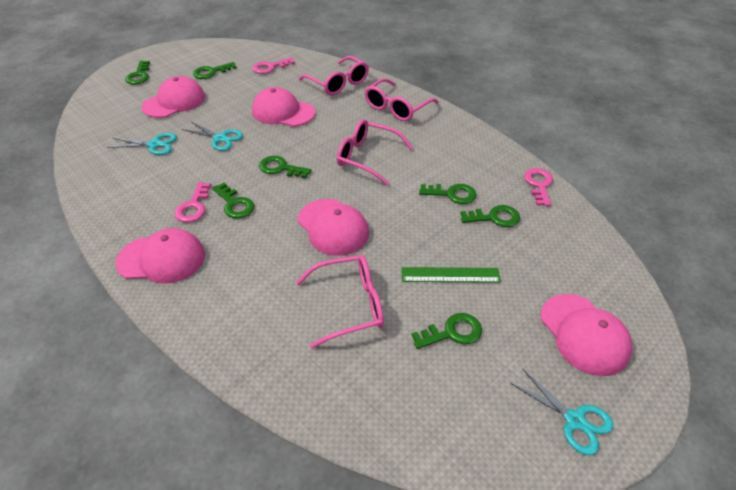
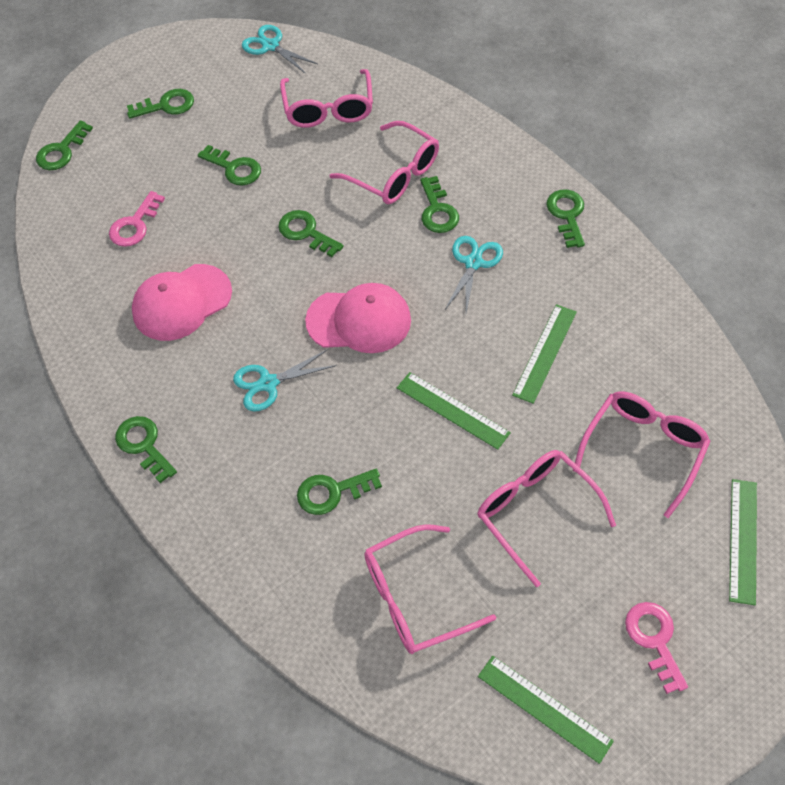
green key: 7 -> 8
green ruler: 1 -> 4
pink cap: 5 -> 2
pink glasses: 4 -> 5
pink key: 3 -> 2

